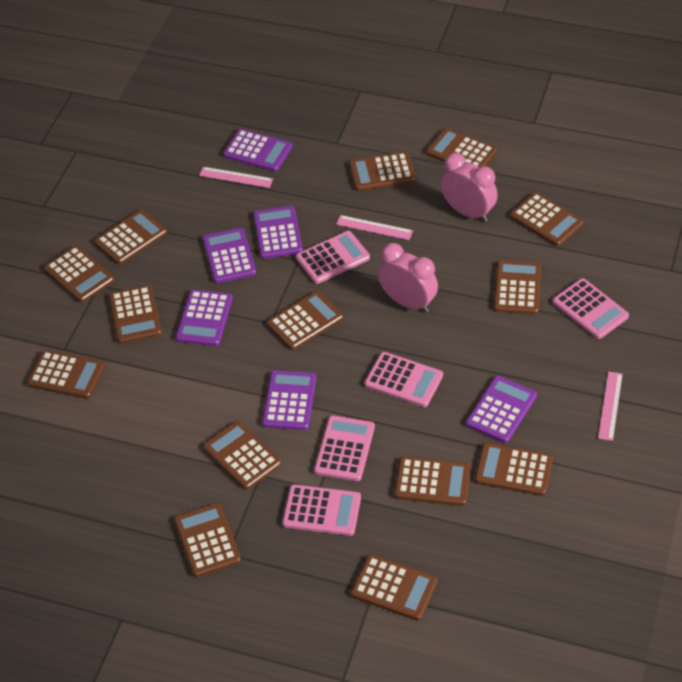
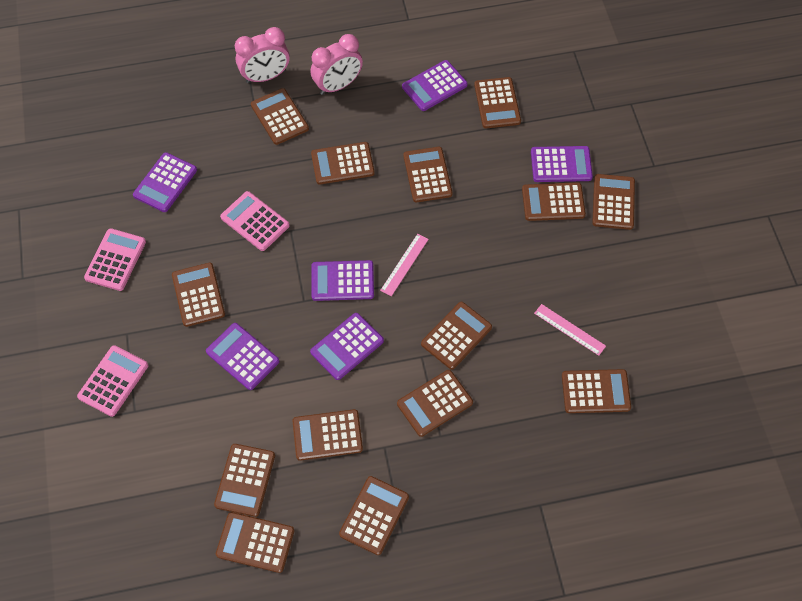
pink calculator: 5 -> 3
pink ruler: 3 -> 2

